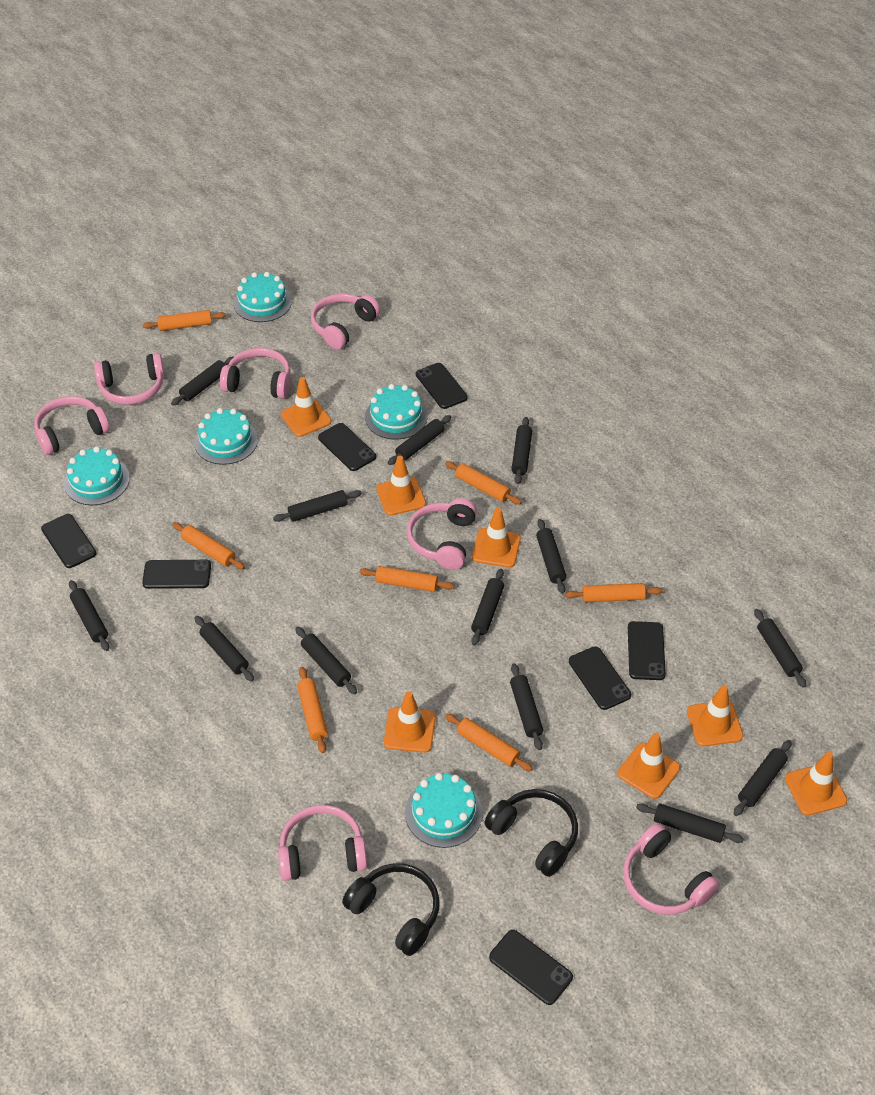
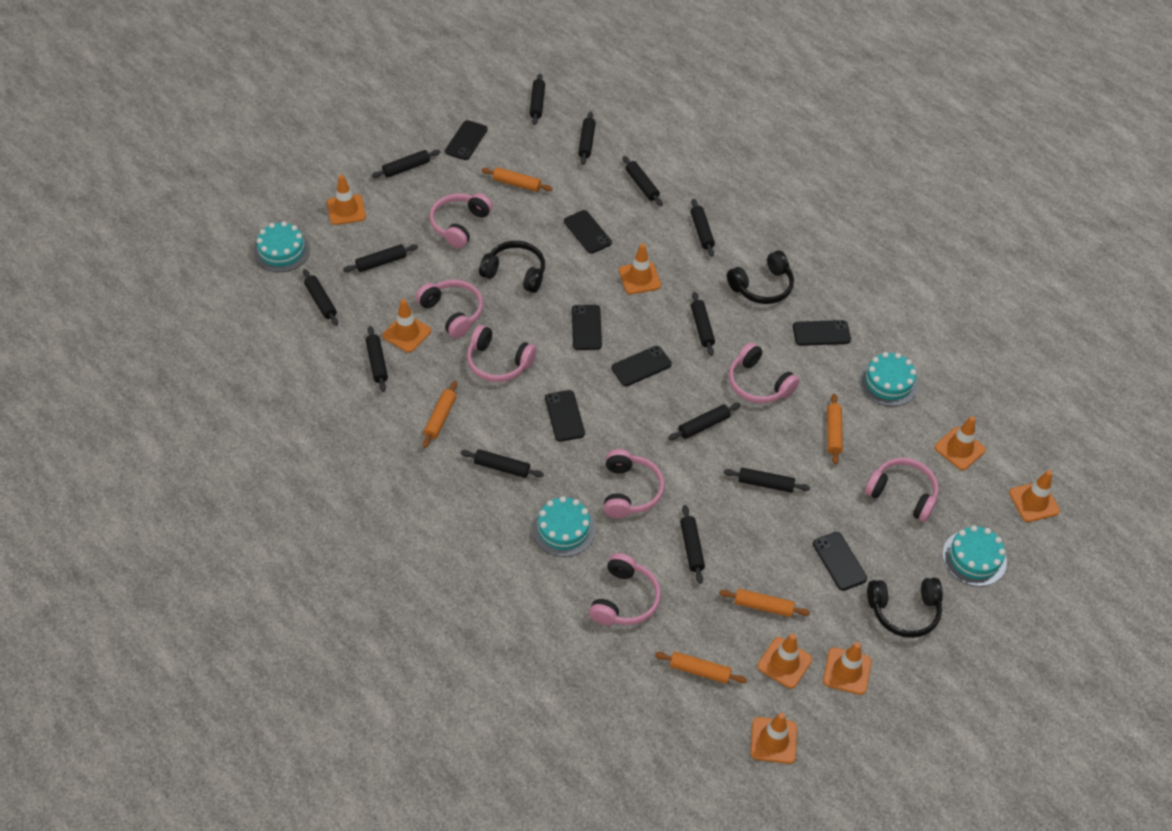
black headphones: 2 -> 3
orange rolling pin: 7 -> 5
orange traffic cone: 7 -> 8
turquoise cake: 5 -> 4

